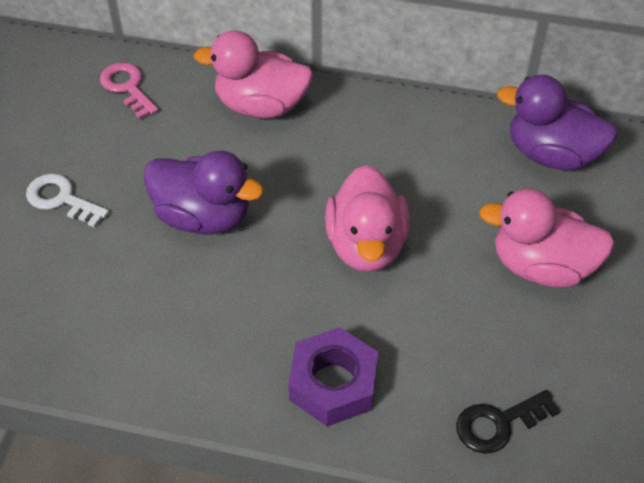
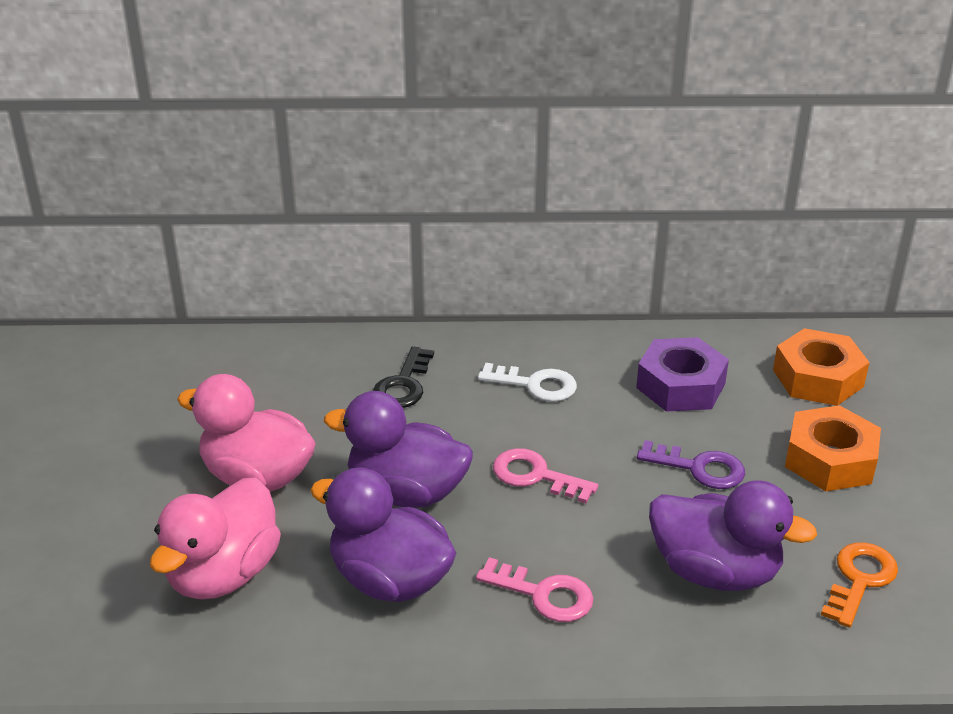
orange key: 0 -> 1
orange nut: 0 -> 2
pink duck: 3 -> 2
pink key: 1 -> 2
purple duck: 2 -> 3
purple key: 0 -> 1

